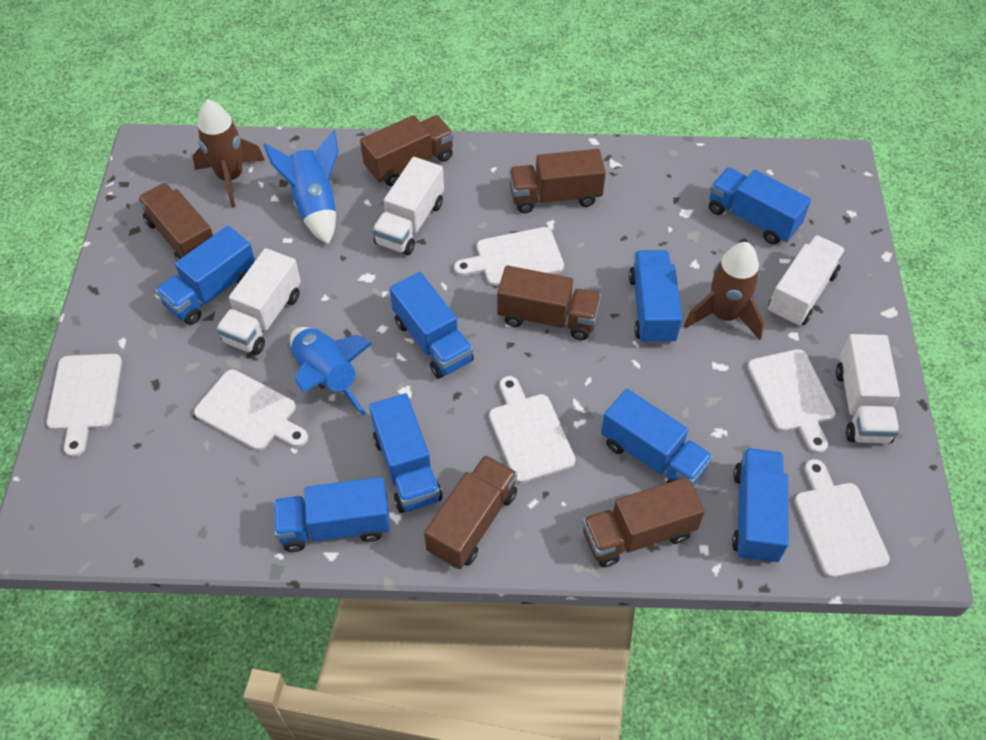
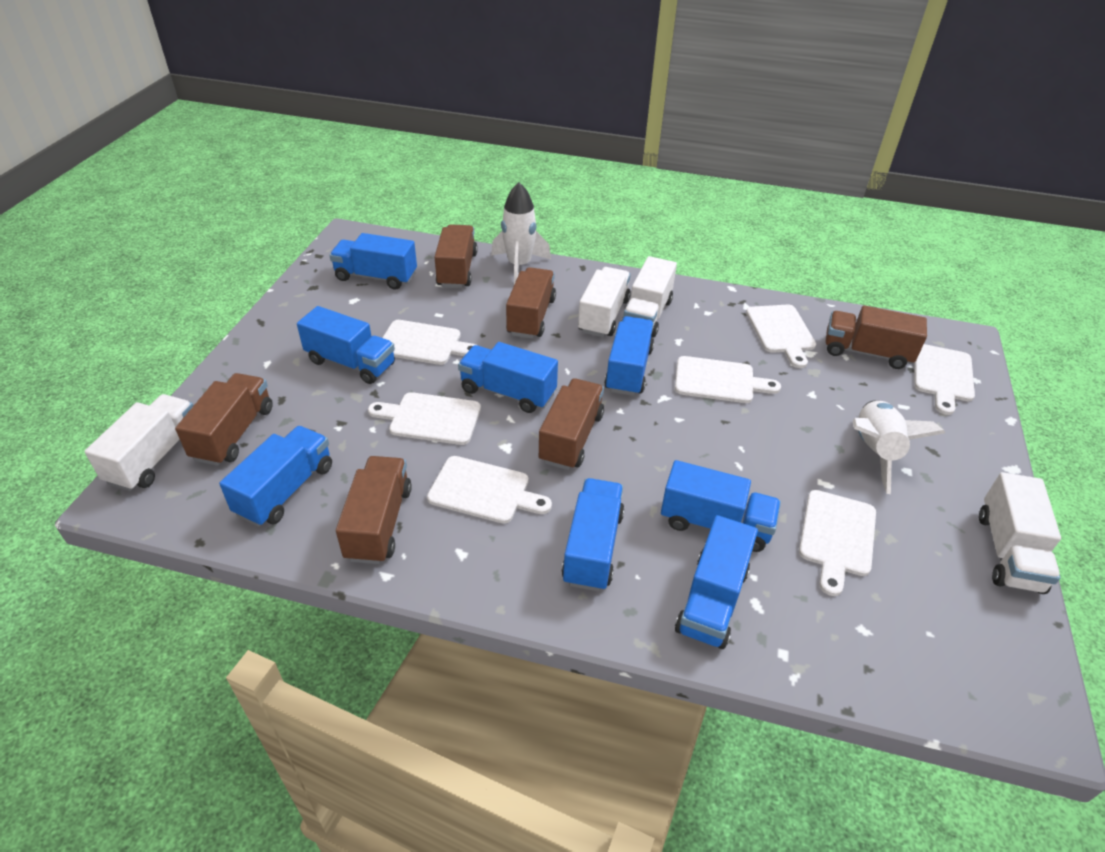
blue rocket: 2 -> 0
brown rocket: 2 -> 0
white cutting board: 6 -> 7
white rocket: 0 -> 2

